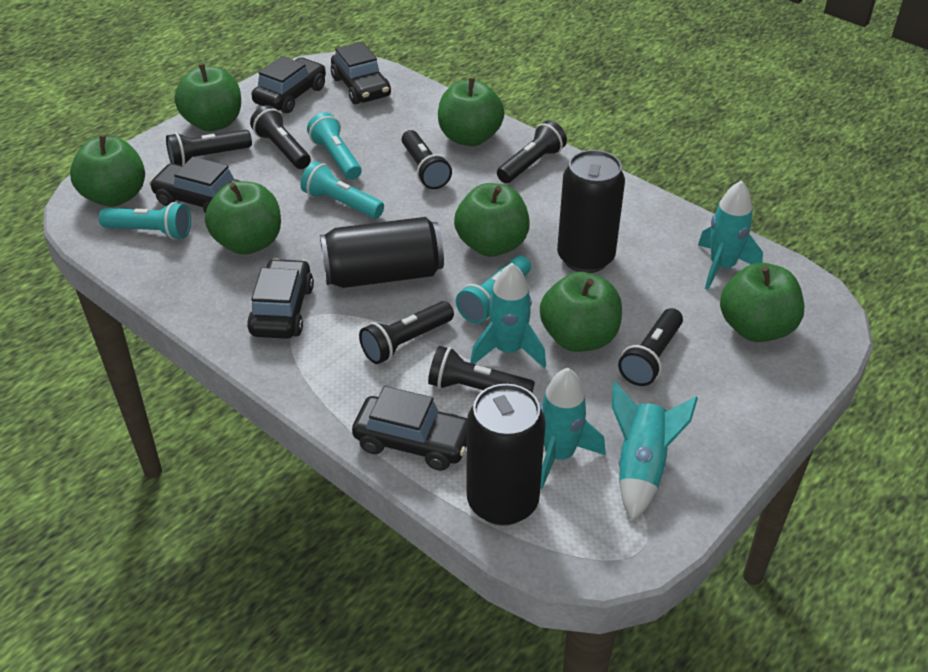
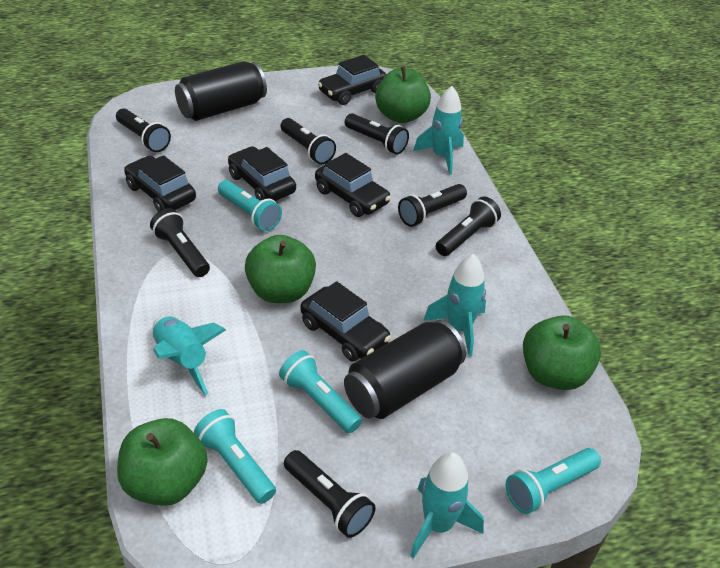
black can: 3 -> 2
green apple: 7 -> 4

